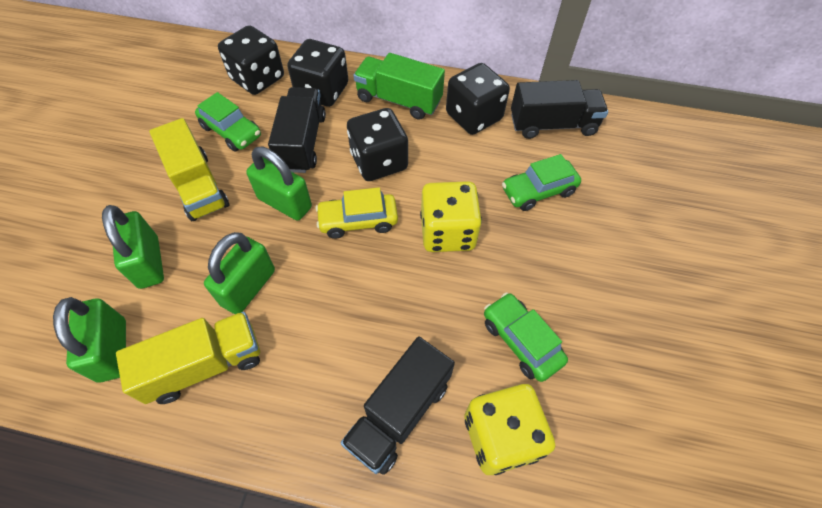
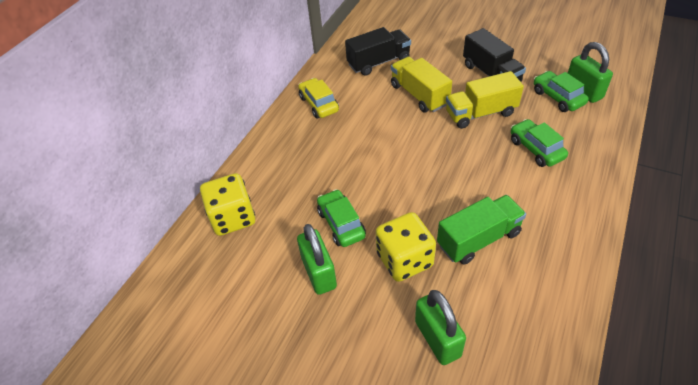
black dice: 4 -> 0
black truck: 3 -> 2
green padlock: 4 -> 3

